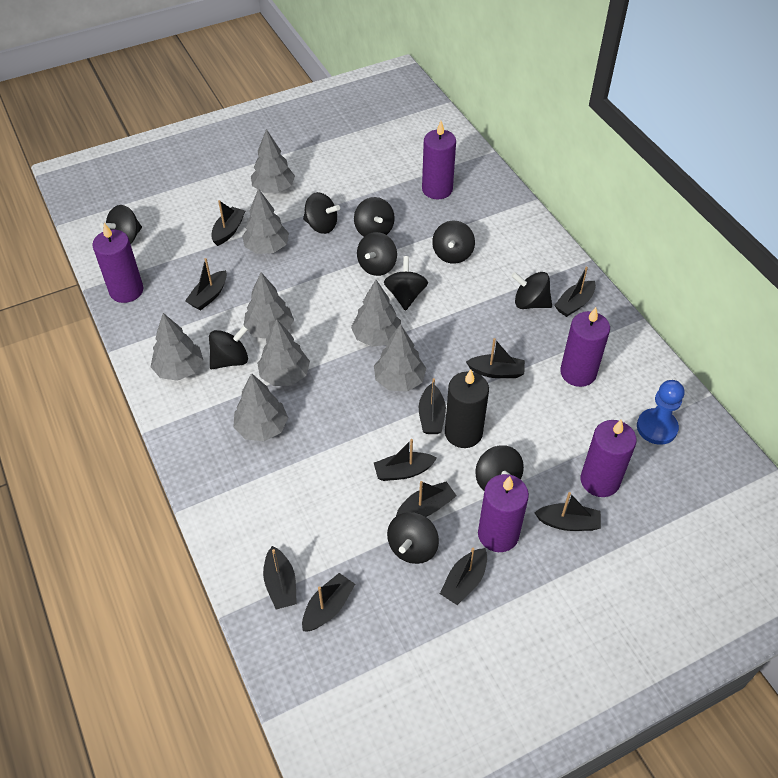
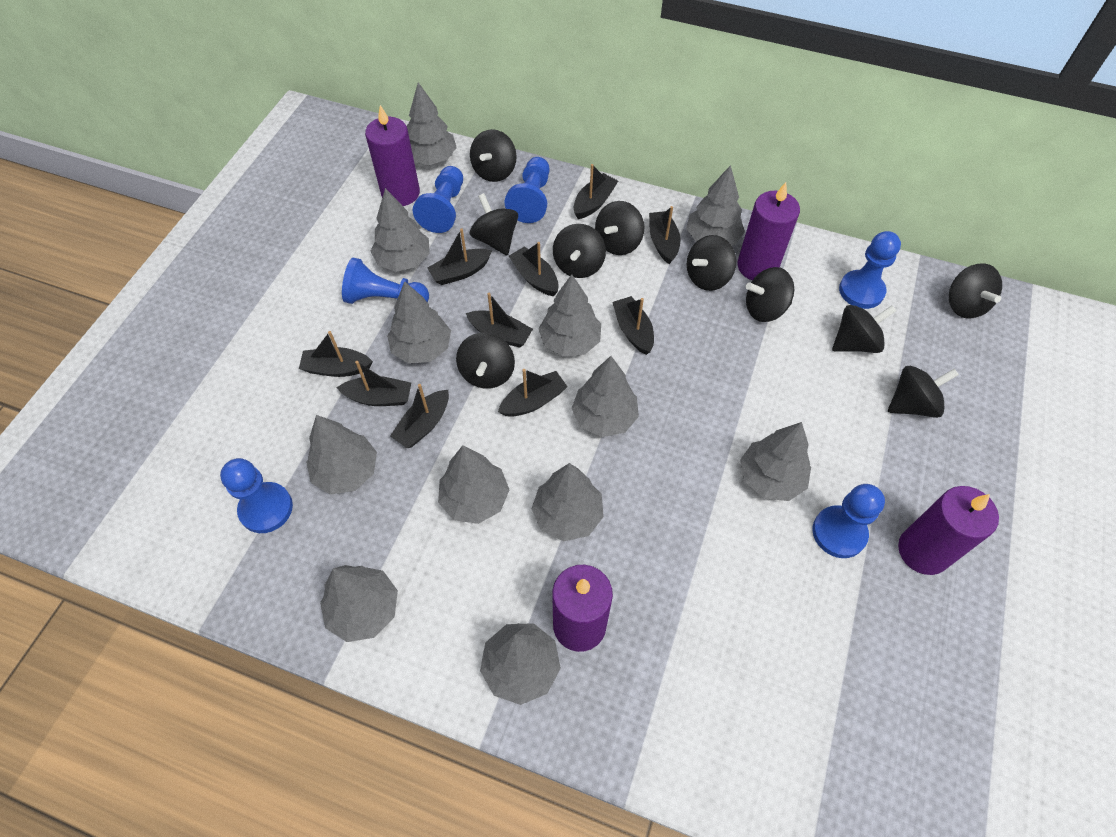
black boat: 11 -> 10
black candle: 1 -> 0
blue pawn: 1 -> 6
grey tree: 8 -> 12
purple candle: 5 -> 4

